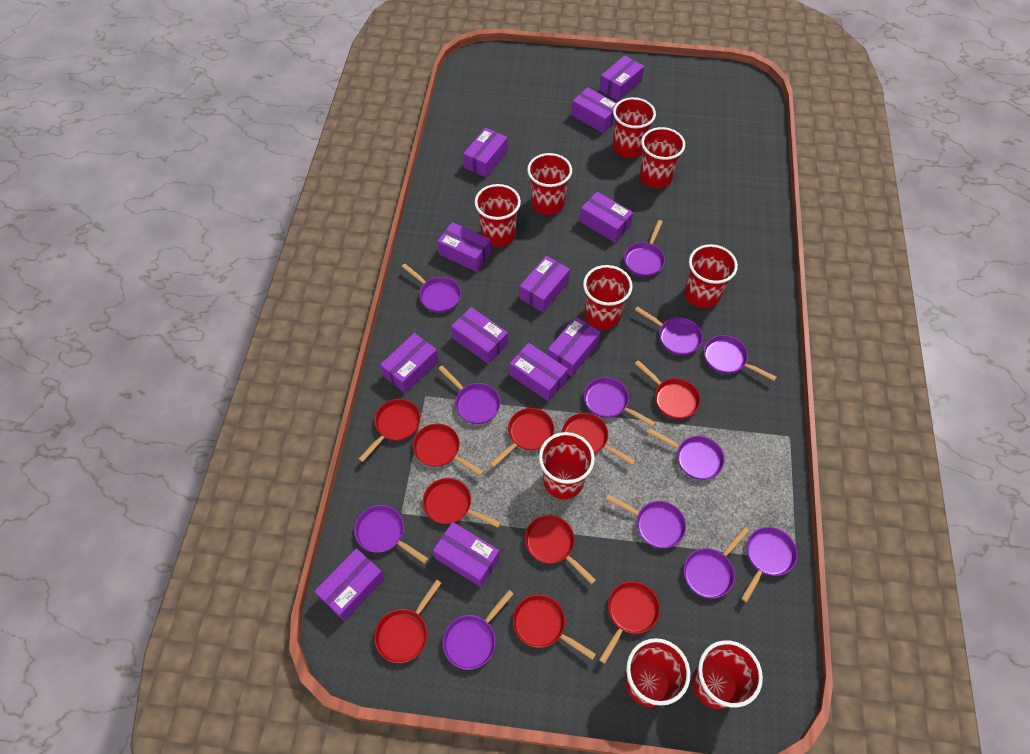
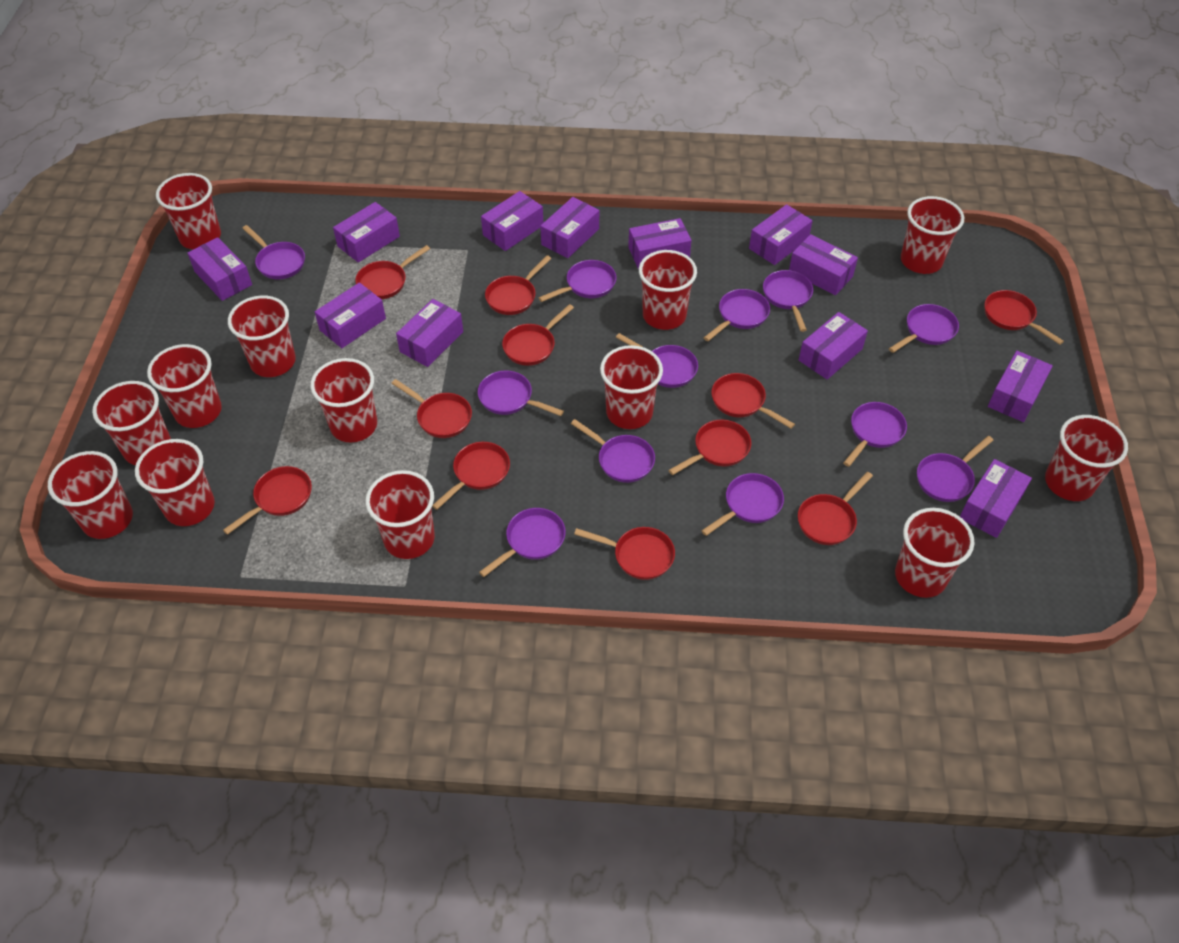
red cup: 9 -> 13
red pan: 10 -> 11

